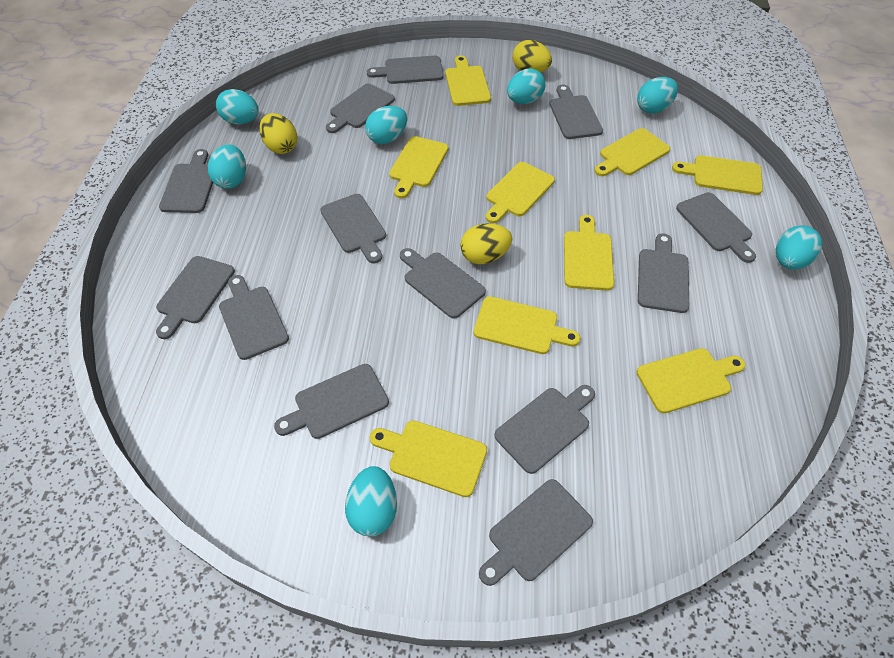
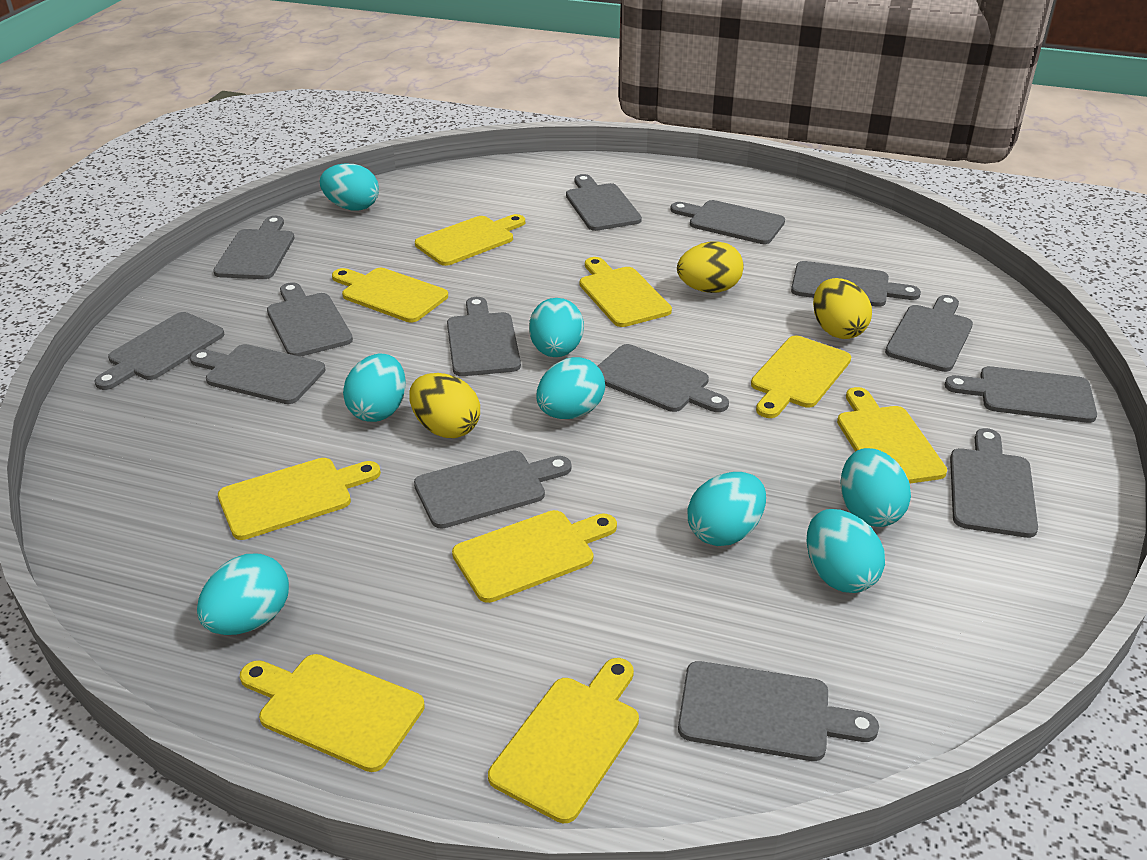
grey cutting board: 13 -> 14
turquoise egg: 7 -> 8

